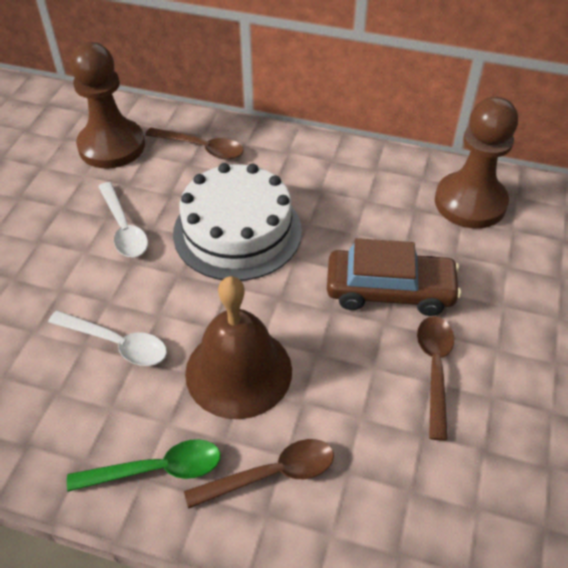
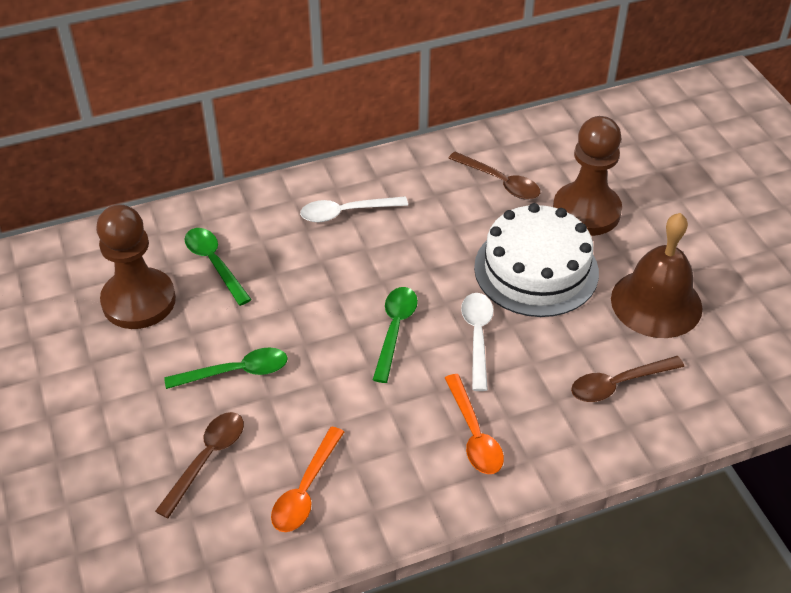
brown car: 1 -> 0
green spoon: 1 -> 3
orange spoon: 0 -> 2

